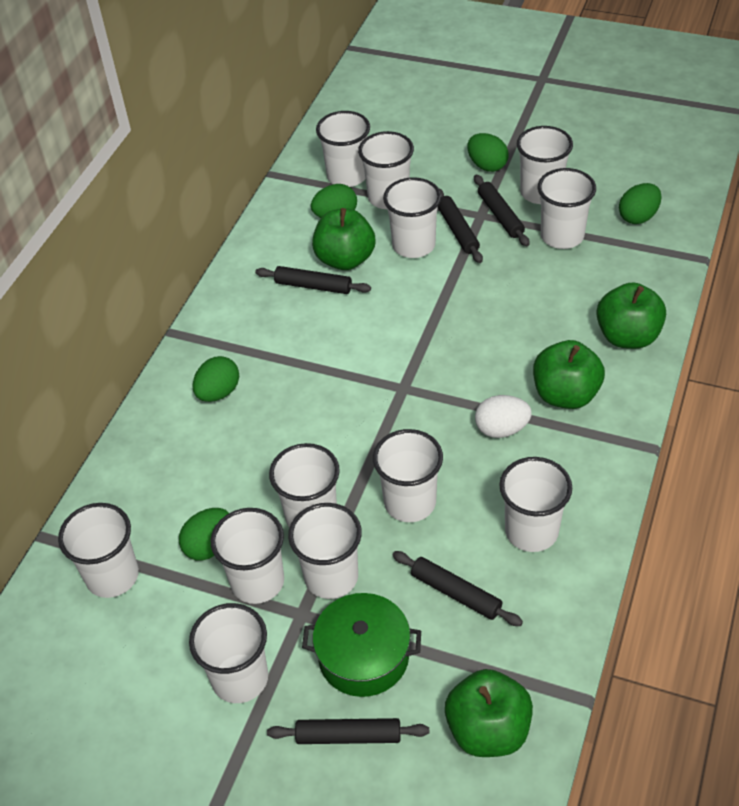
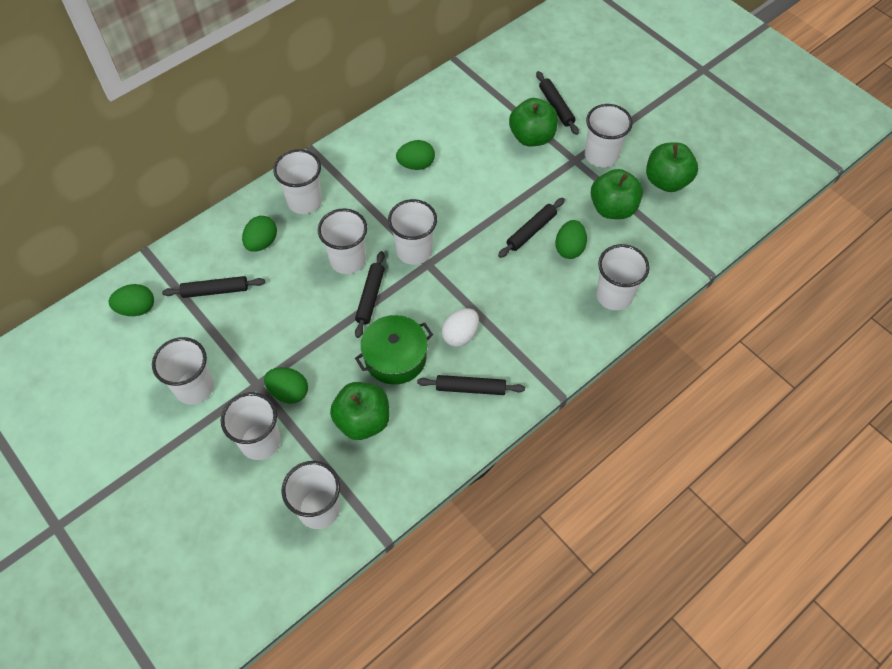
white cup: 12 -> 8

